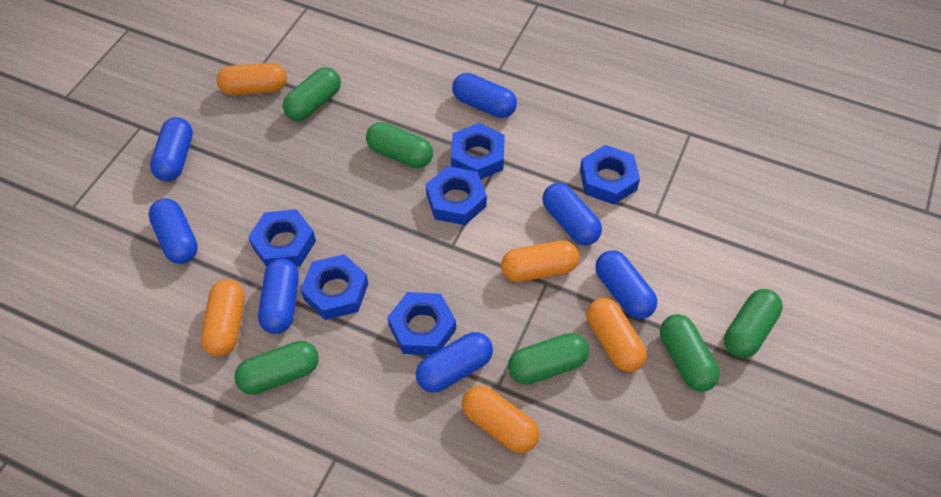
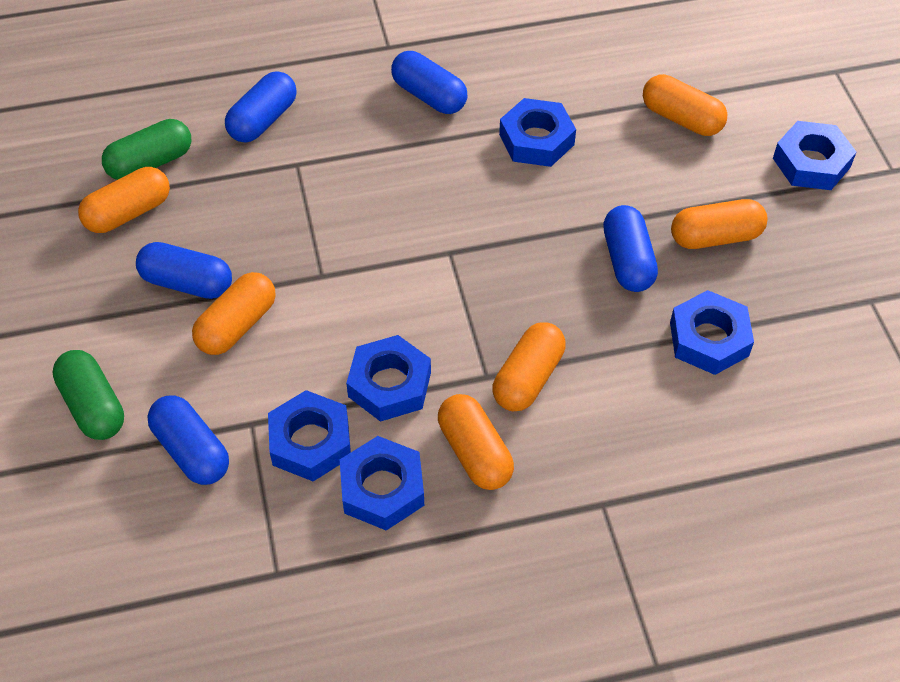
blue capsule: 7 -> 5
green capsule: 6 -> 2
orange capsule: 5 -> 6

